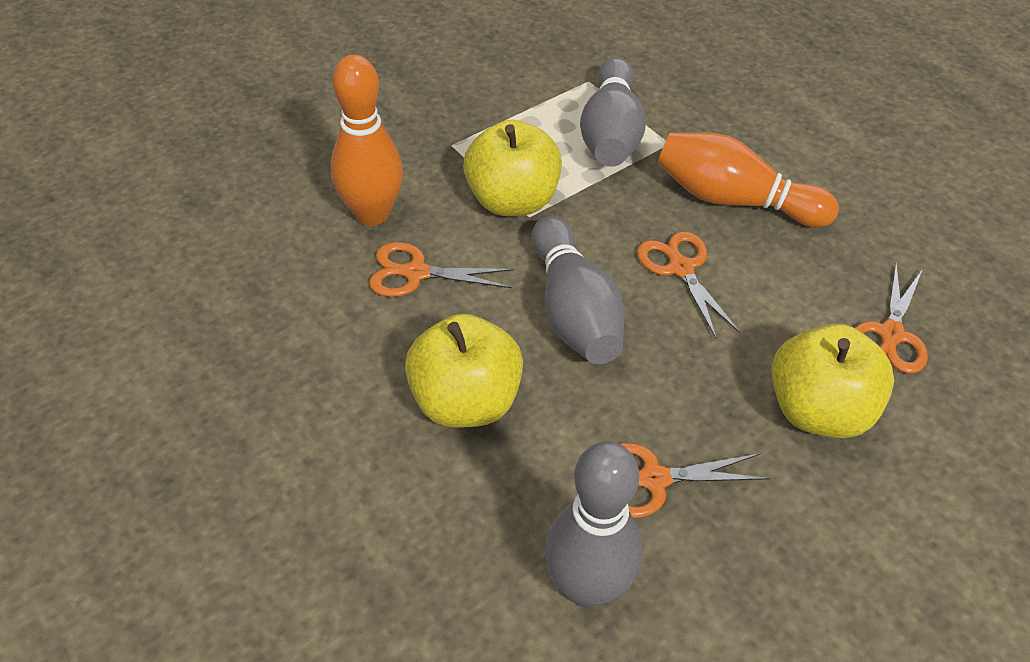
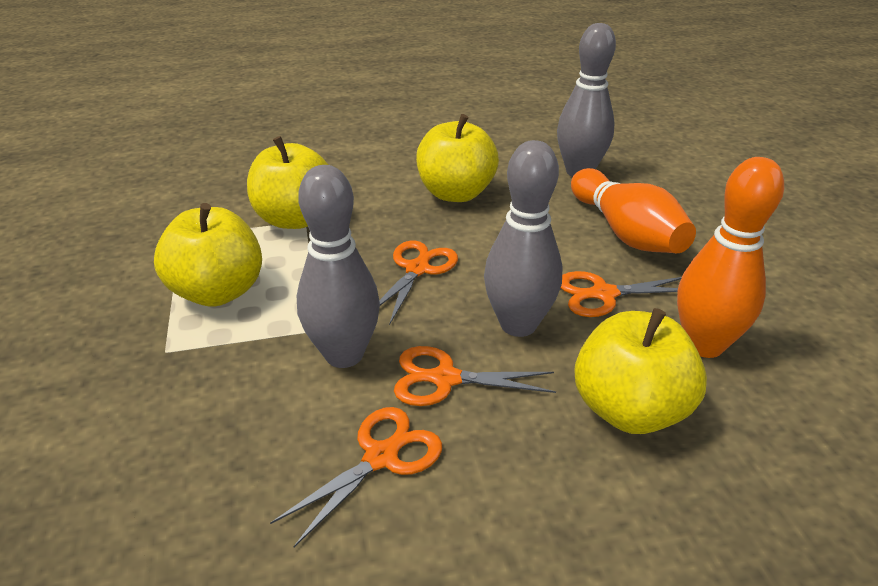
yellow apple: 3 -> 4

